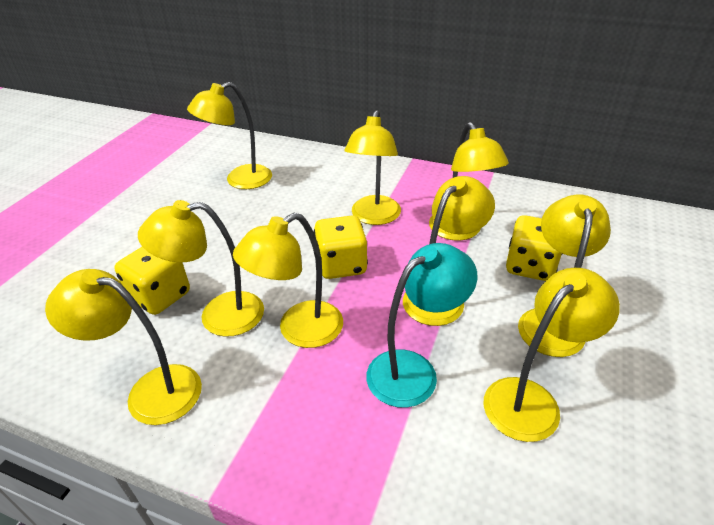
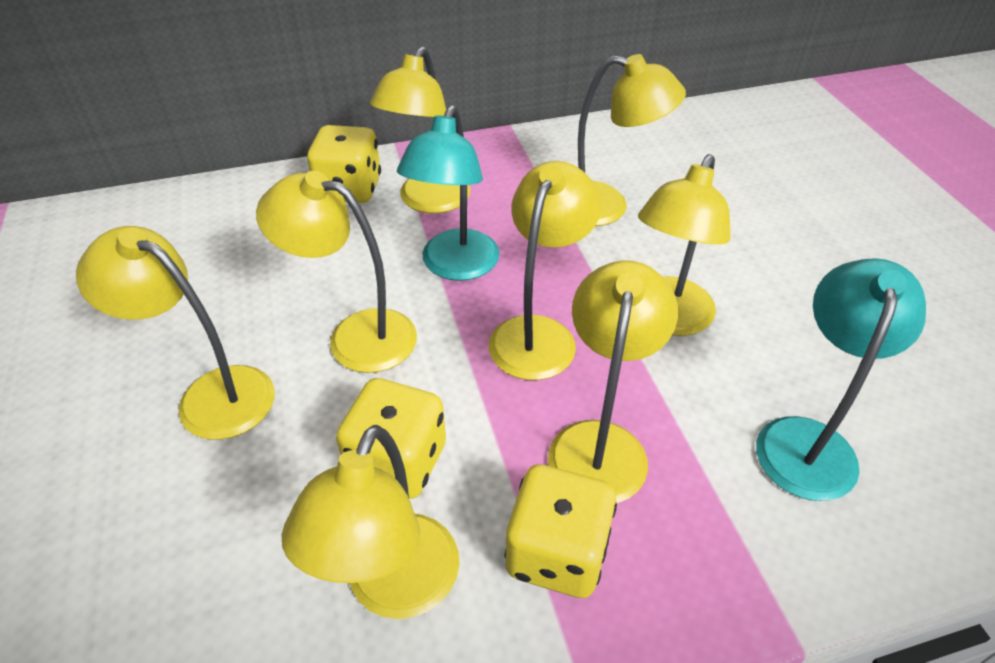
turquoise lamp: 1 -> 2
yellow lamp: 9 -> 8

